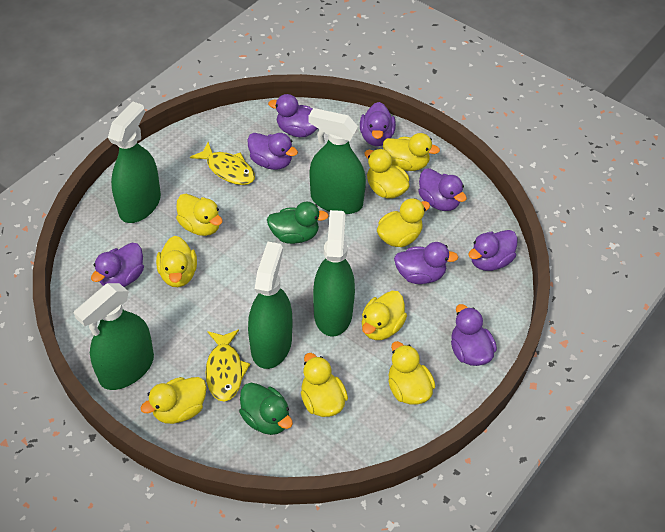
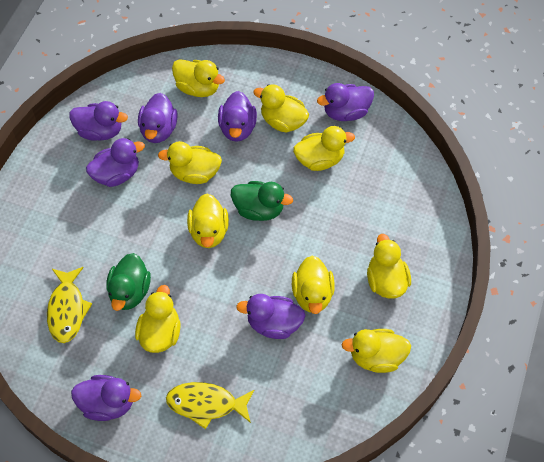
green spray bottle: 5 -> 0
purple duck: 8 -> 7

